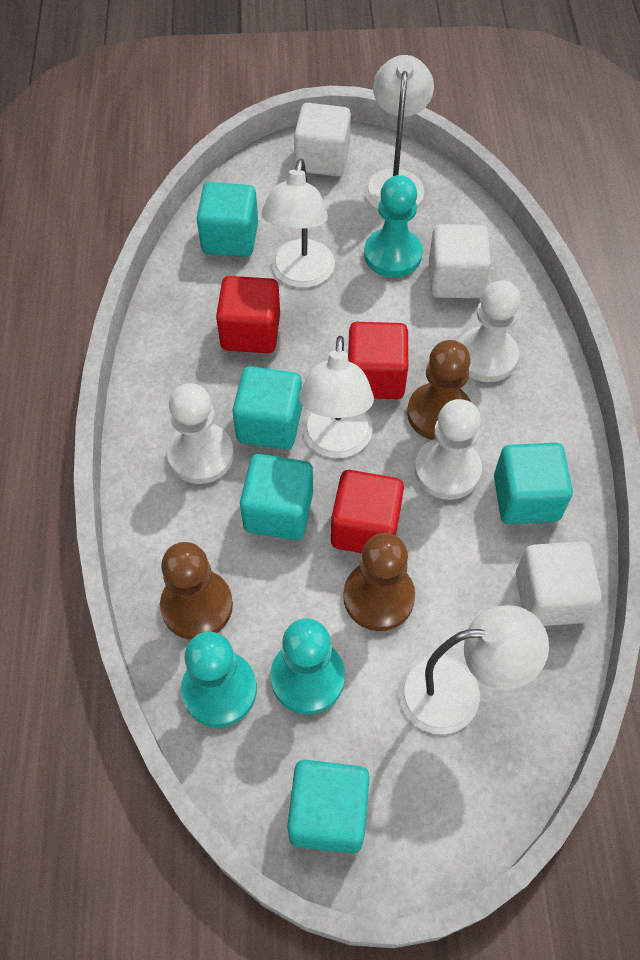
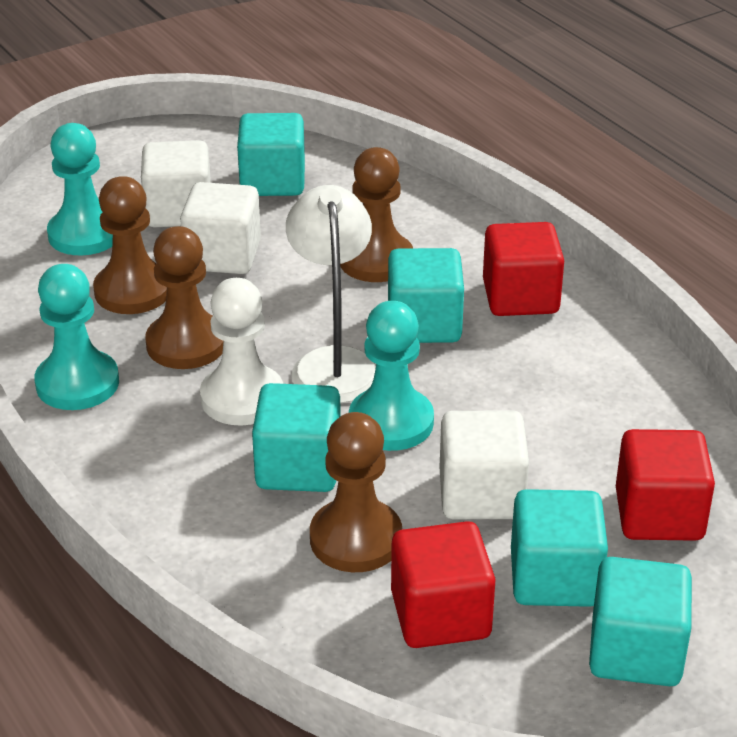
brown pawn: 3 -> 4
white lamp: 4 -> 1
white pawn: 3 -> 1

